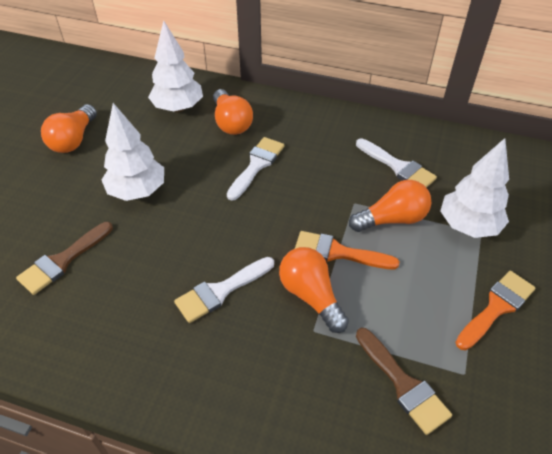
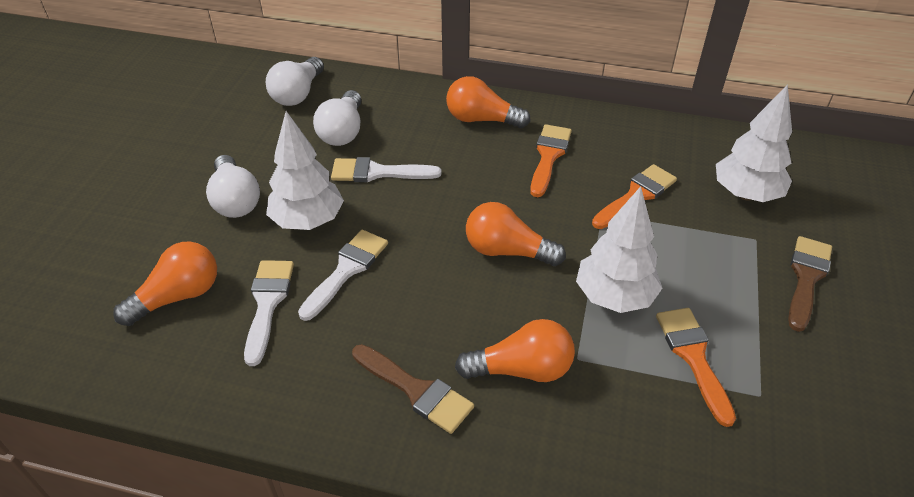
orange brush: 2 -> 3
white light bulb: 0 -> 3

